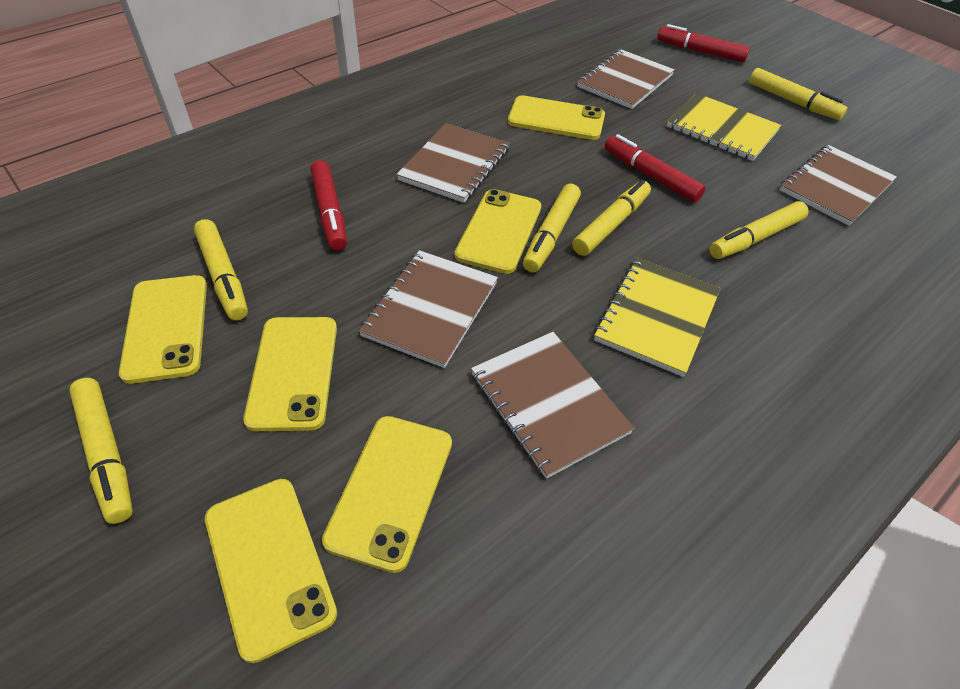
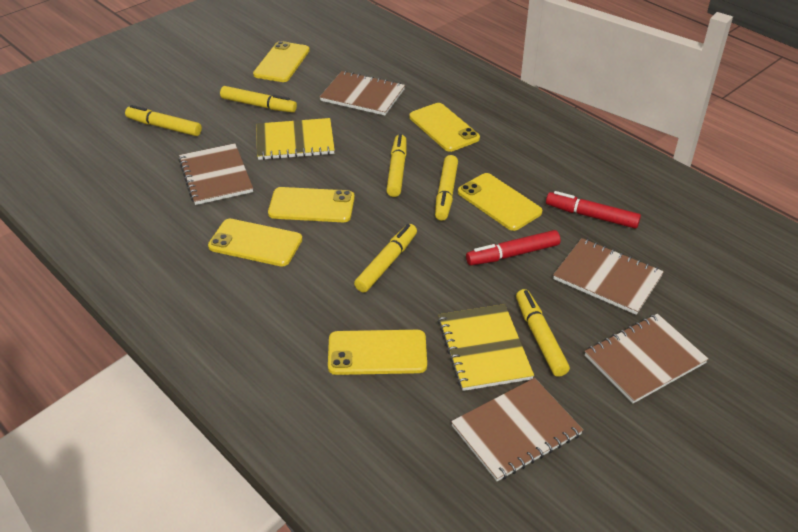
red marker: 3 -> 2

